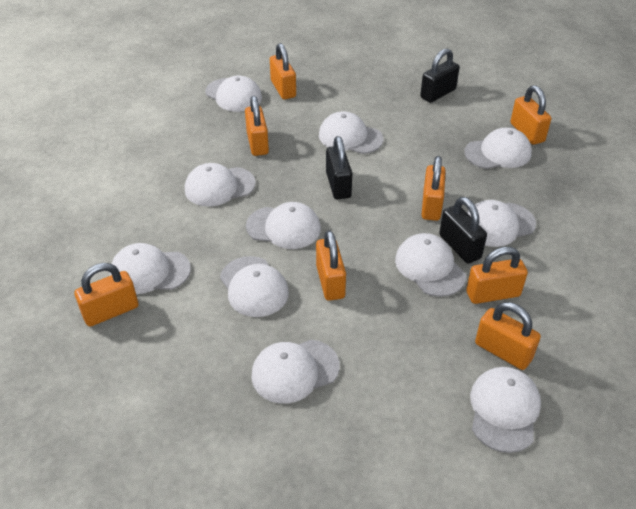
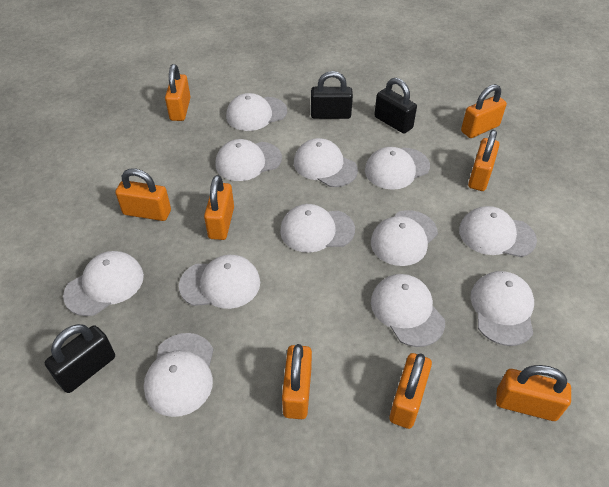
white cap: 11 -> 12

